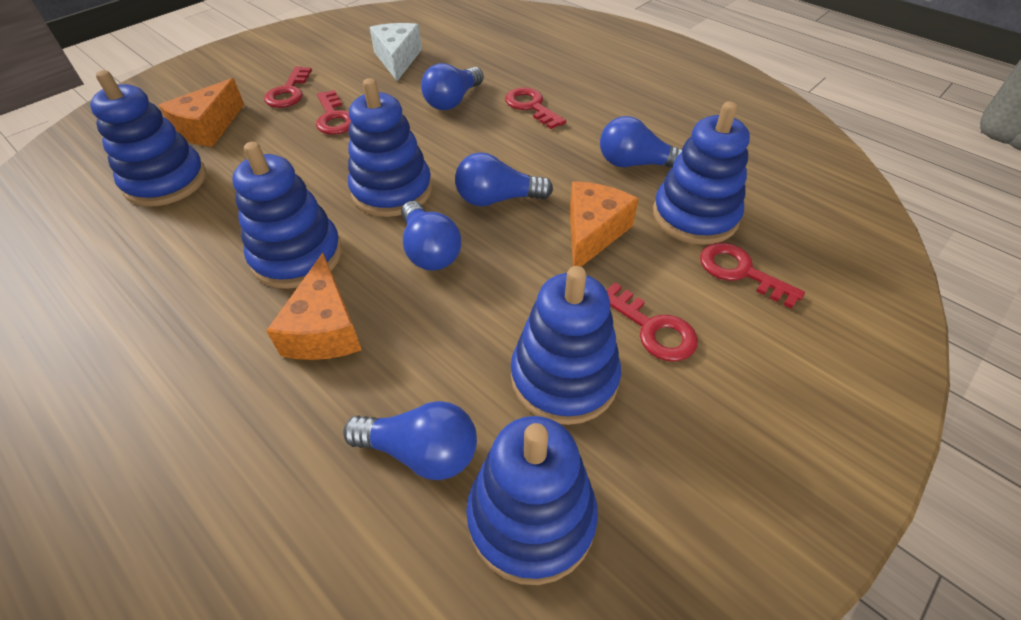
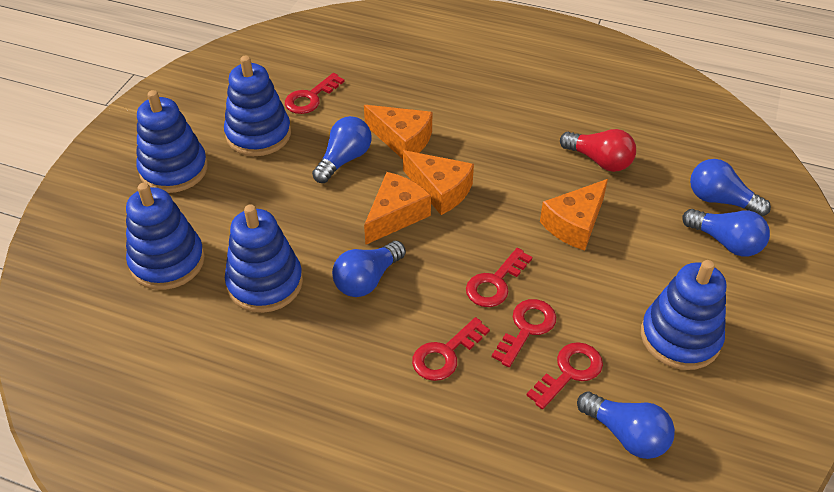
blue stacking toy: 6 -> 5
orange cheese: 3 -> 4
red light bulb: 0 -> 1
white cheese: 1 -> 0

